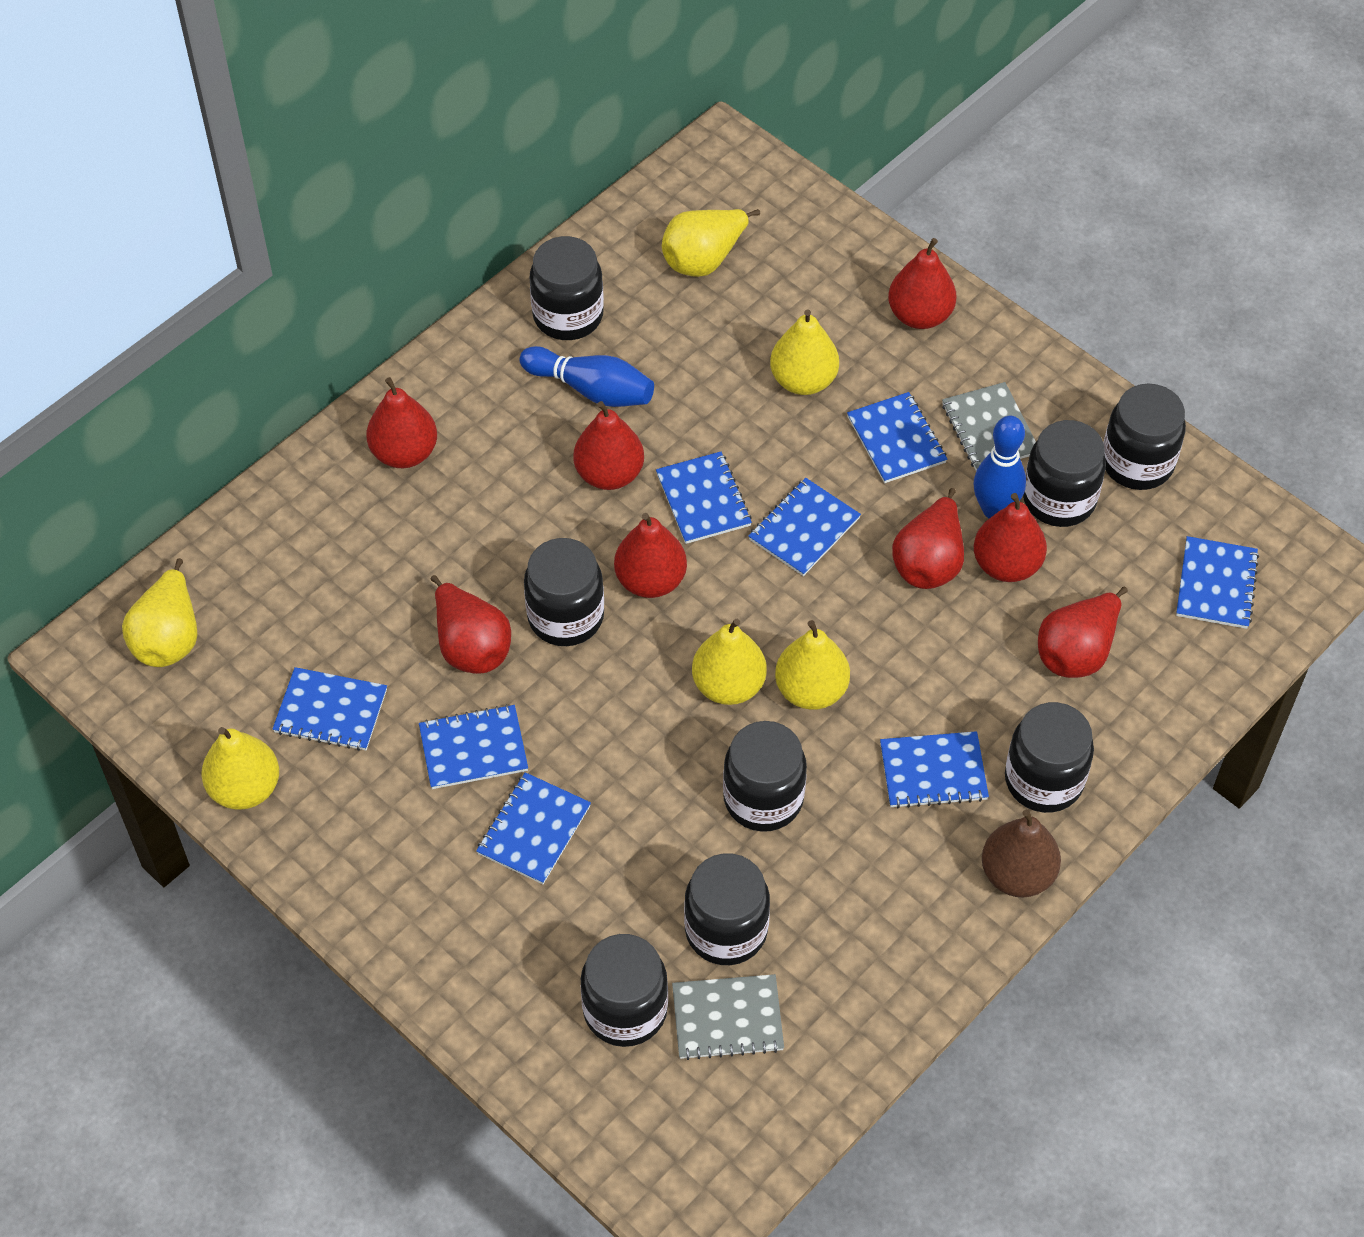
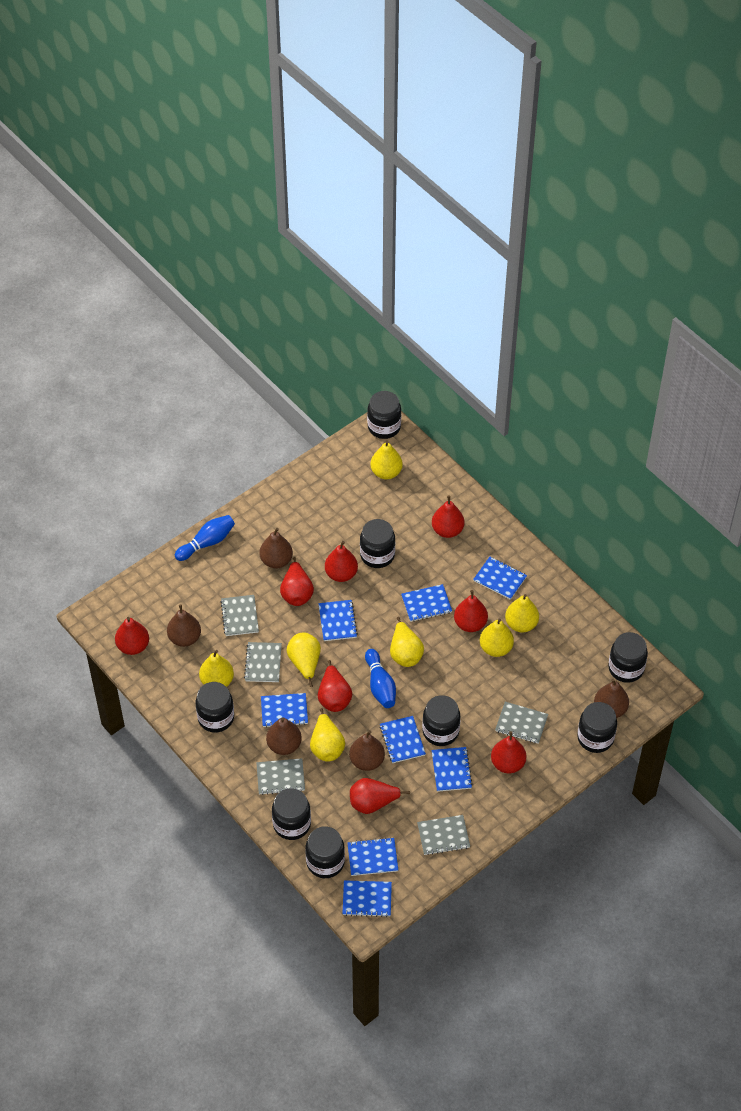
brown pear: 1 -> 5
grey notebook: 2 -> 5
yellow pear: 6 -> 7

